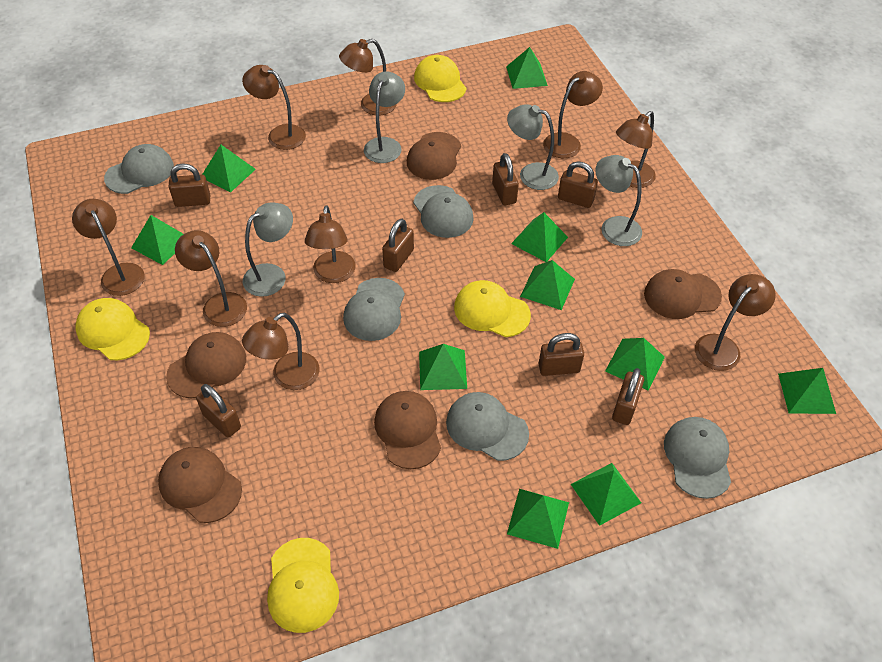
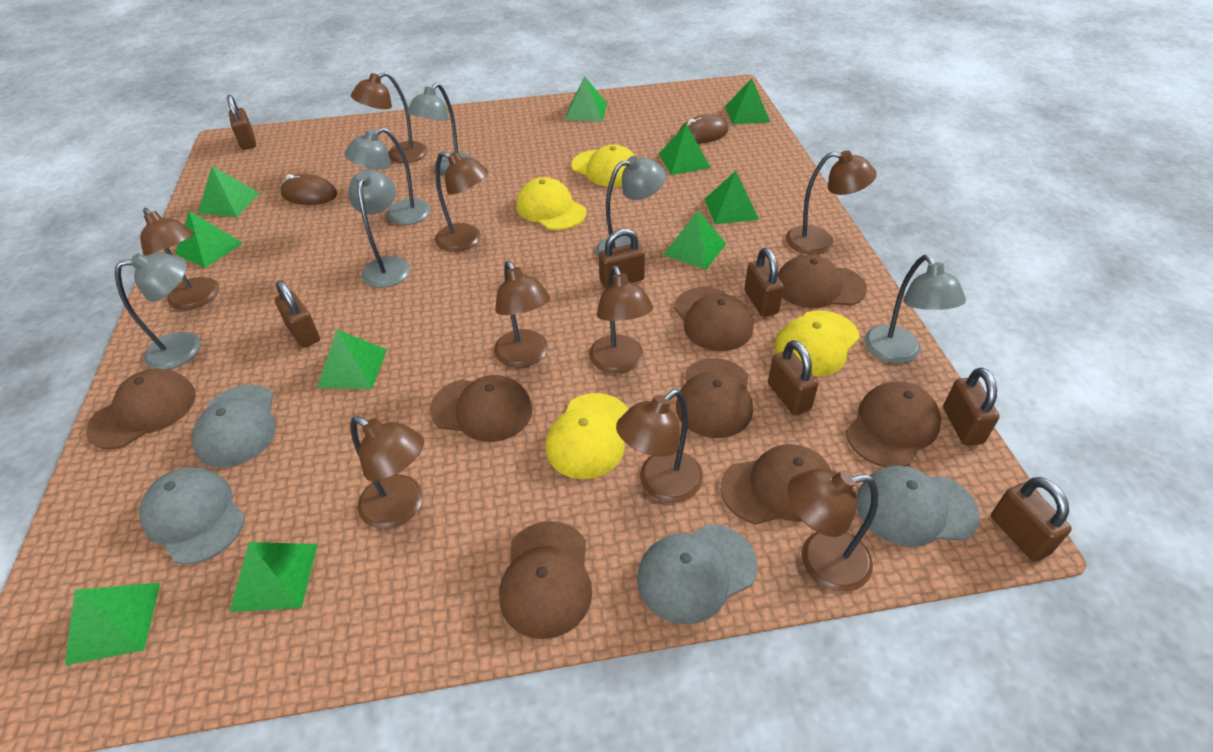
brown cap: 5 -> 8
brown mouse: 0 -> 2
grey cap: 5 -> 4
grey lamp: 4 -> 6

